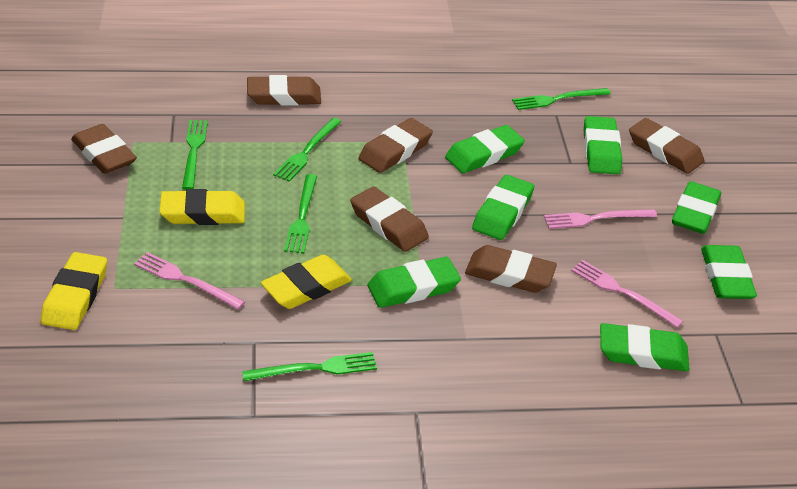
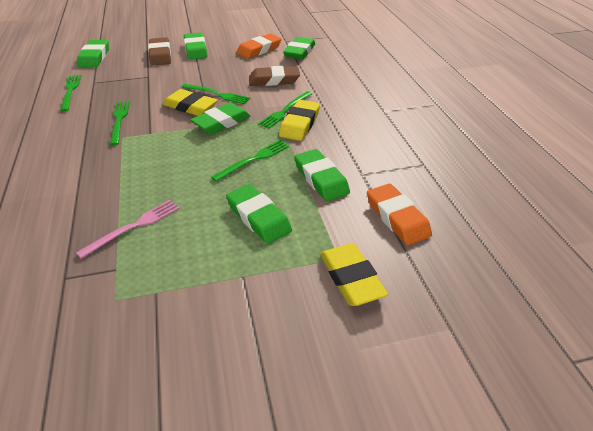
brown eraser: 6 -> 2
green eraser: 7 -> 6
orange eraser: 0 -> 2
pink fork: 3 -> 1

